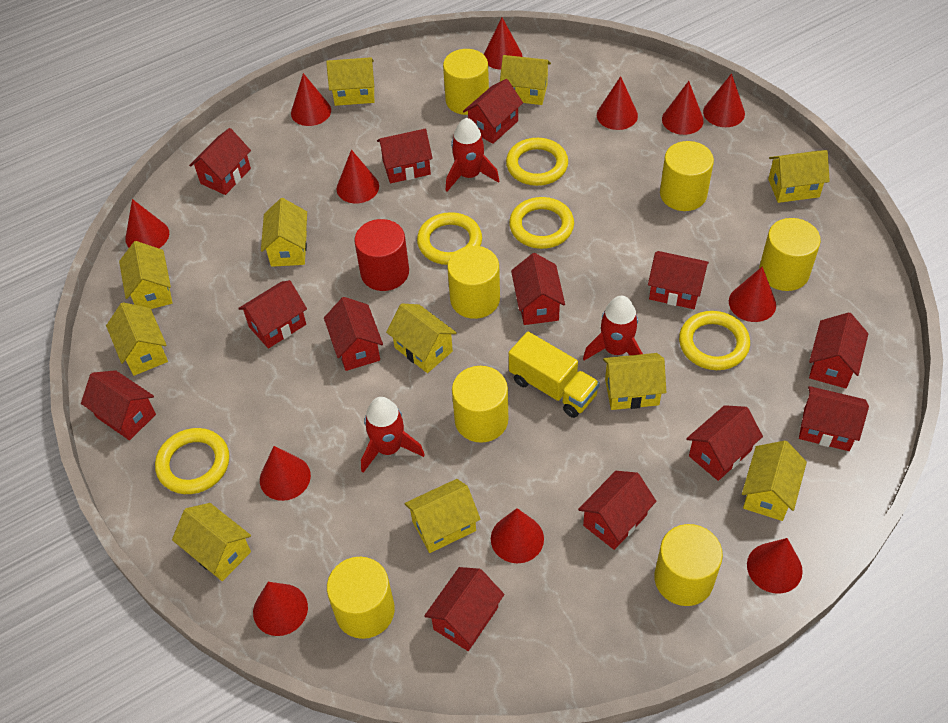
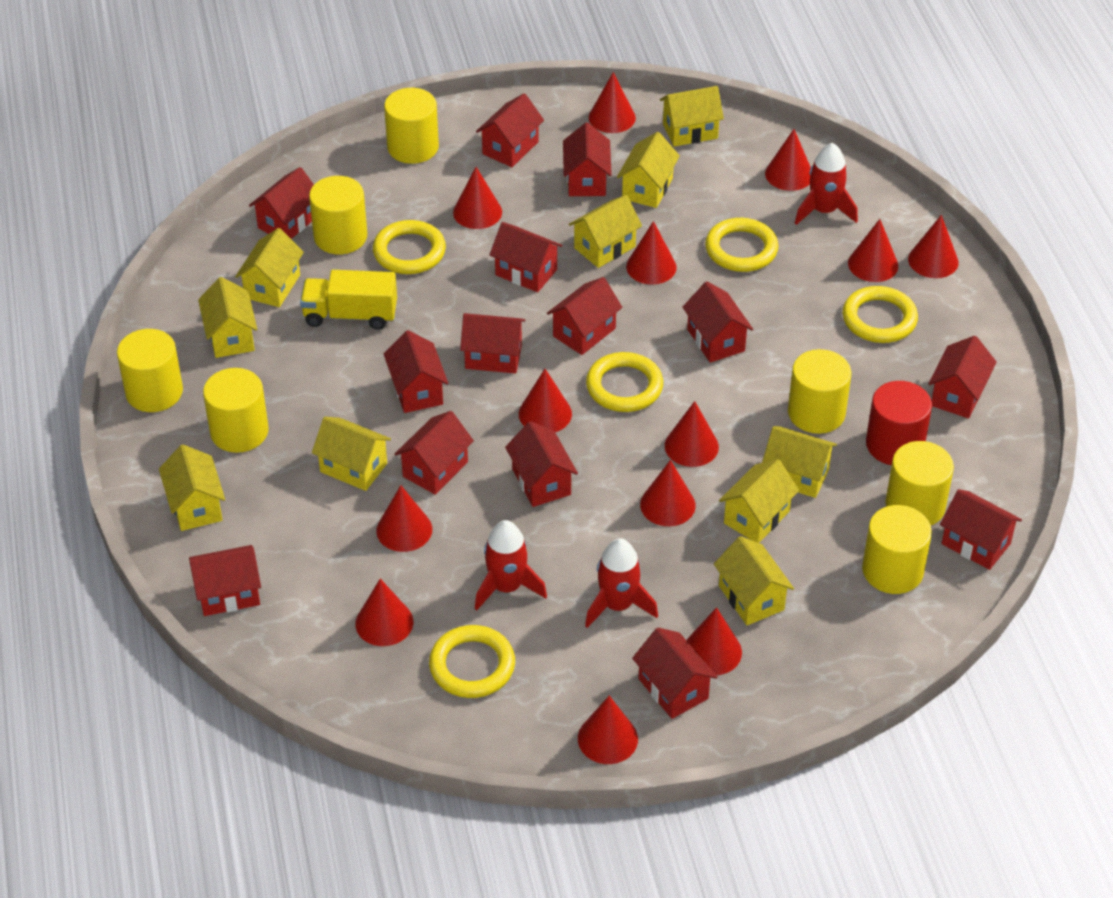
red cone: 12 -> 13
red house: 13 -> 14
yellow house: 11 -> 10

